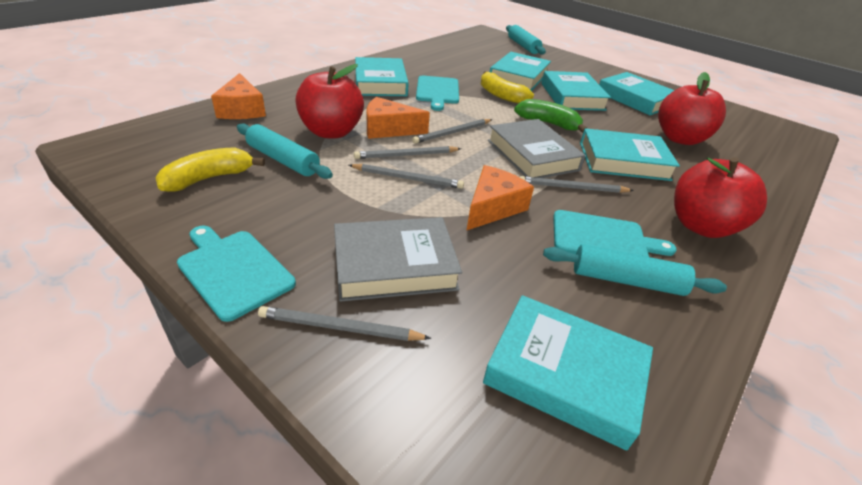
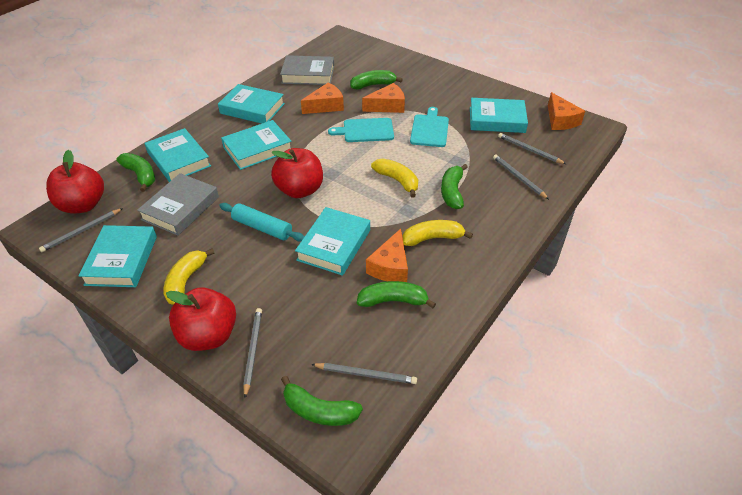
green banana: 1 -> 5
orange cheese: 3 -> 4
turquoise cutting board: 3 -> 2
turquoise rolling pin: 3 -> 1
yellow banana: 2 -> 3

